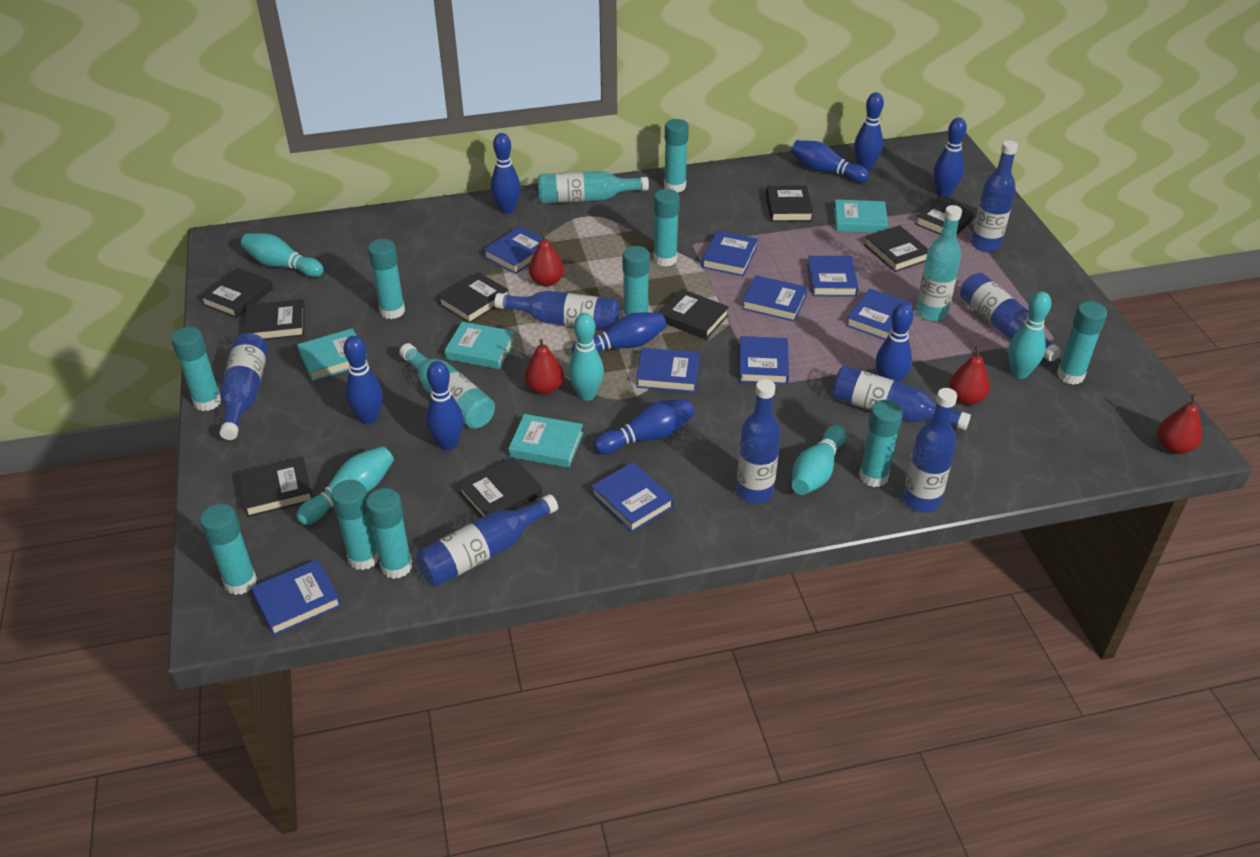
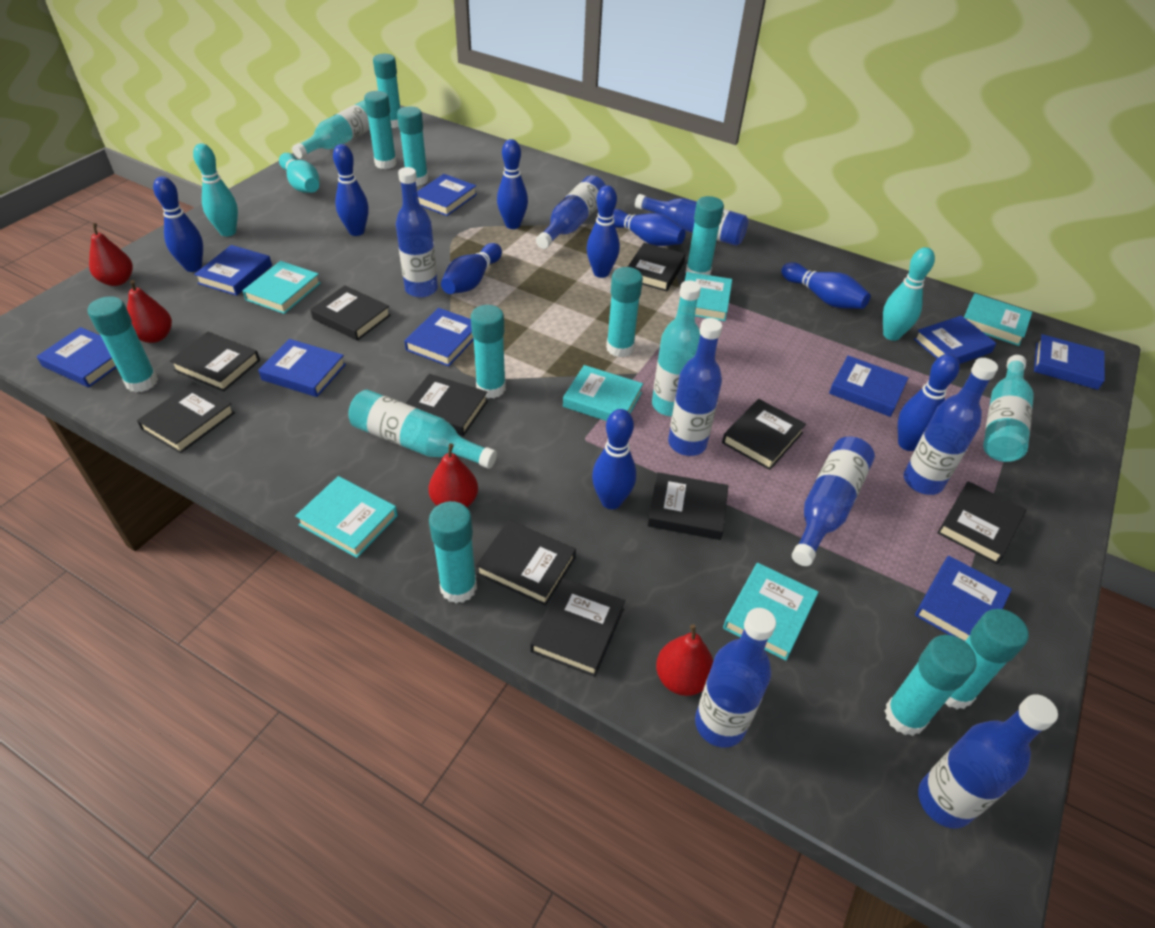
black book: 9 -> 10
turquoise book: 4 -> 6
turquoise bottle: 3 -> 4
turquoise bowling pin: 5 -> 3

